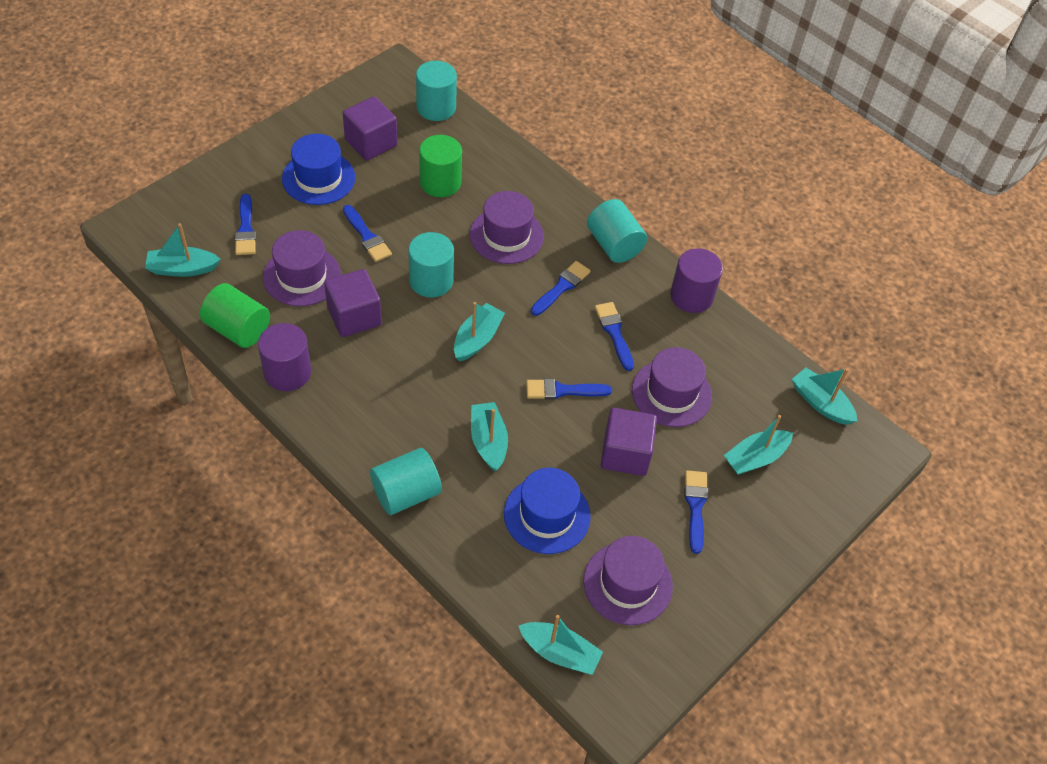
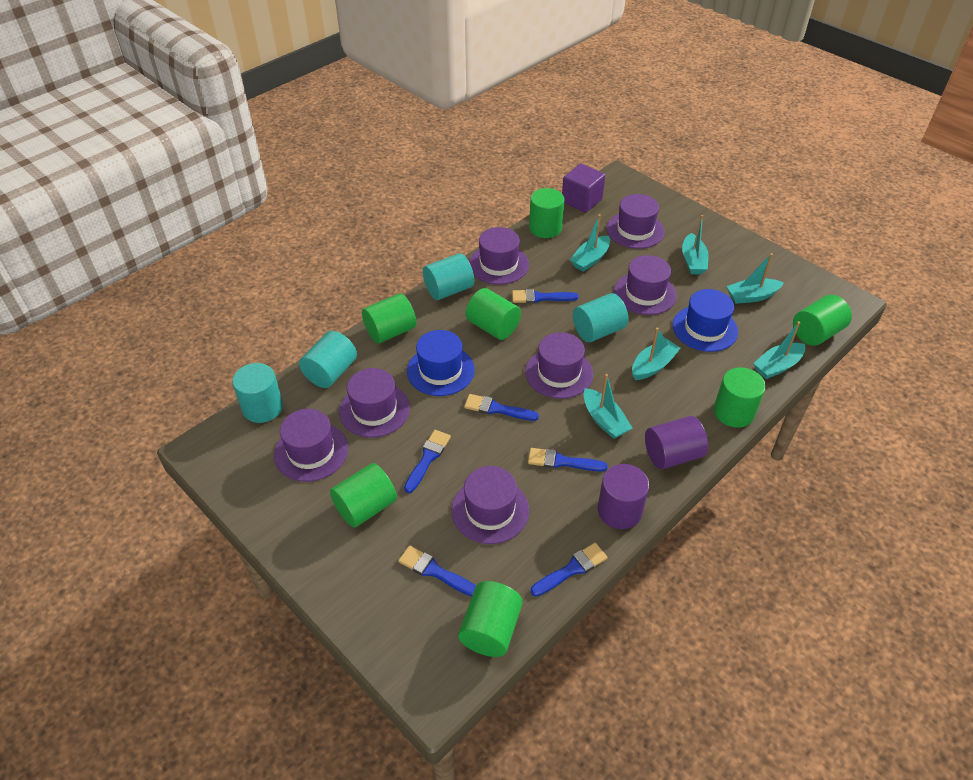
green cylinder: 2 -> 7
purple cube: 3 -> 1
purple hat: 4 -> 7

